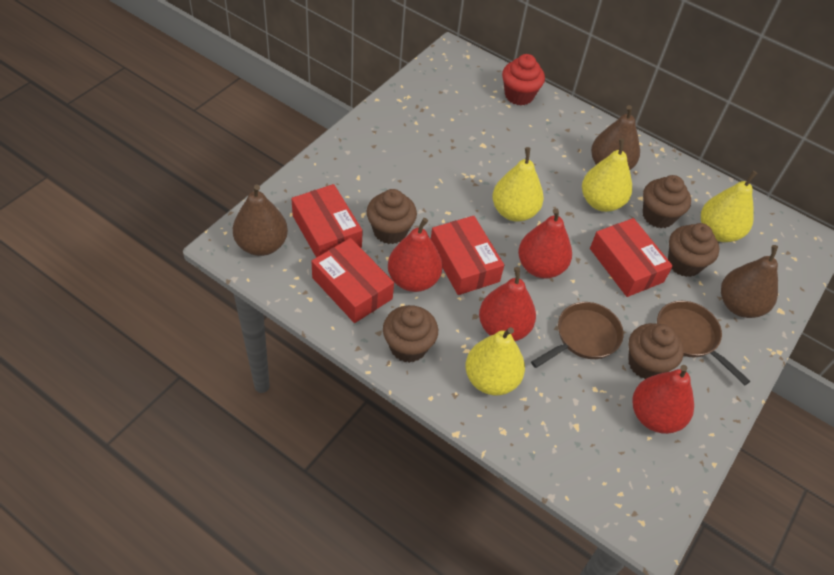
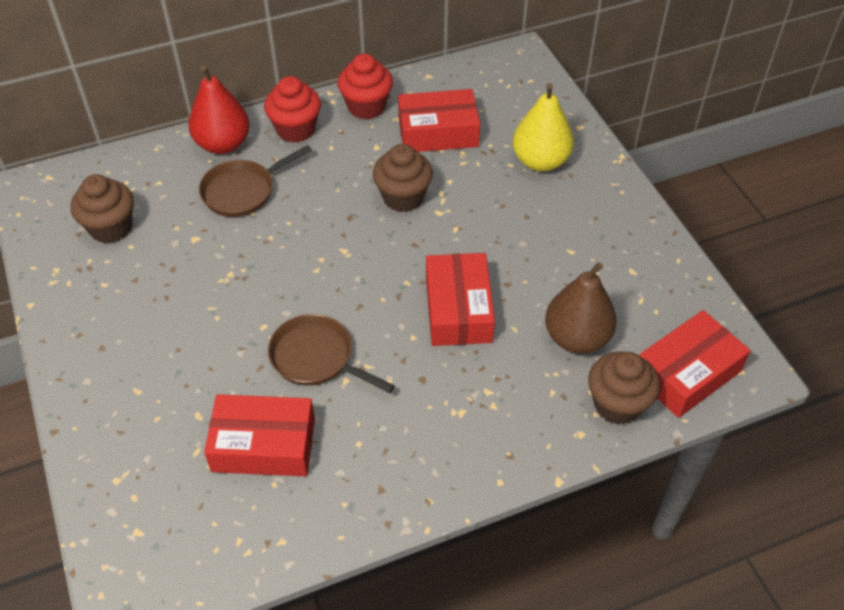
brown cupcake: 5 -> 3
brown pear: 3 -> 1
red cupcake: 1 -> 2
red pear: 4 -> 1
yellow pear: 4 -> 1

